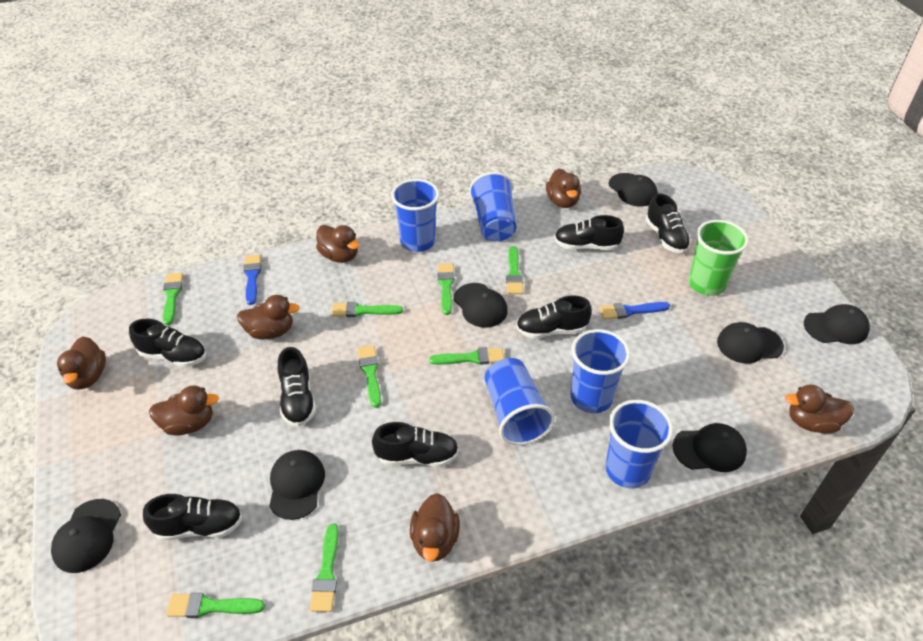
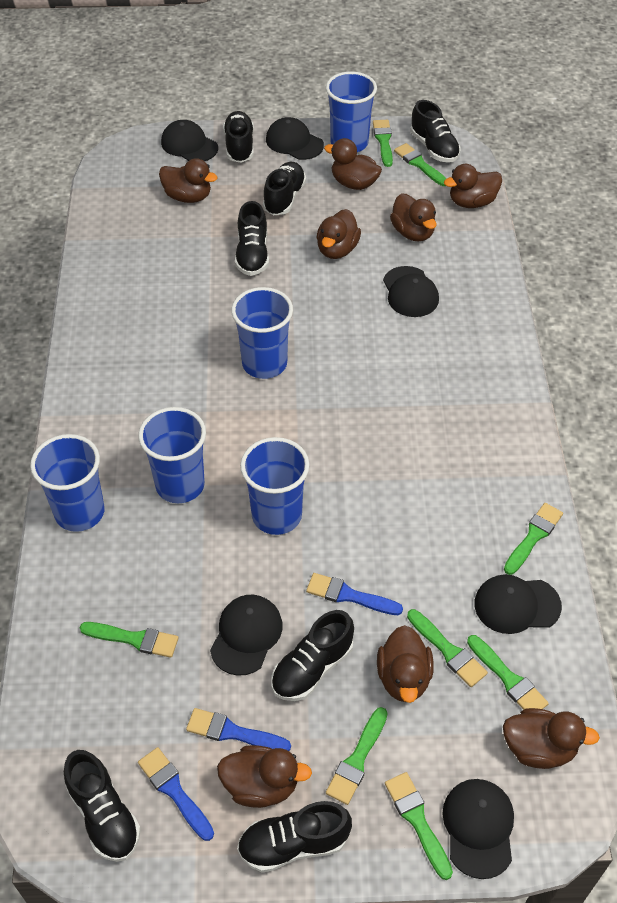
black cap: 7 -> 6
blue brush: 2 -> 3
brown duck: 7 -> 8
green cup: 1 -> 0

